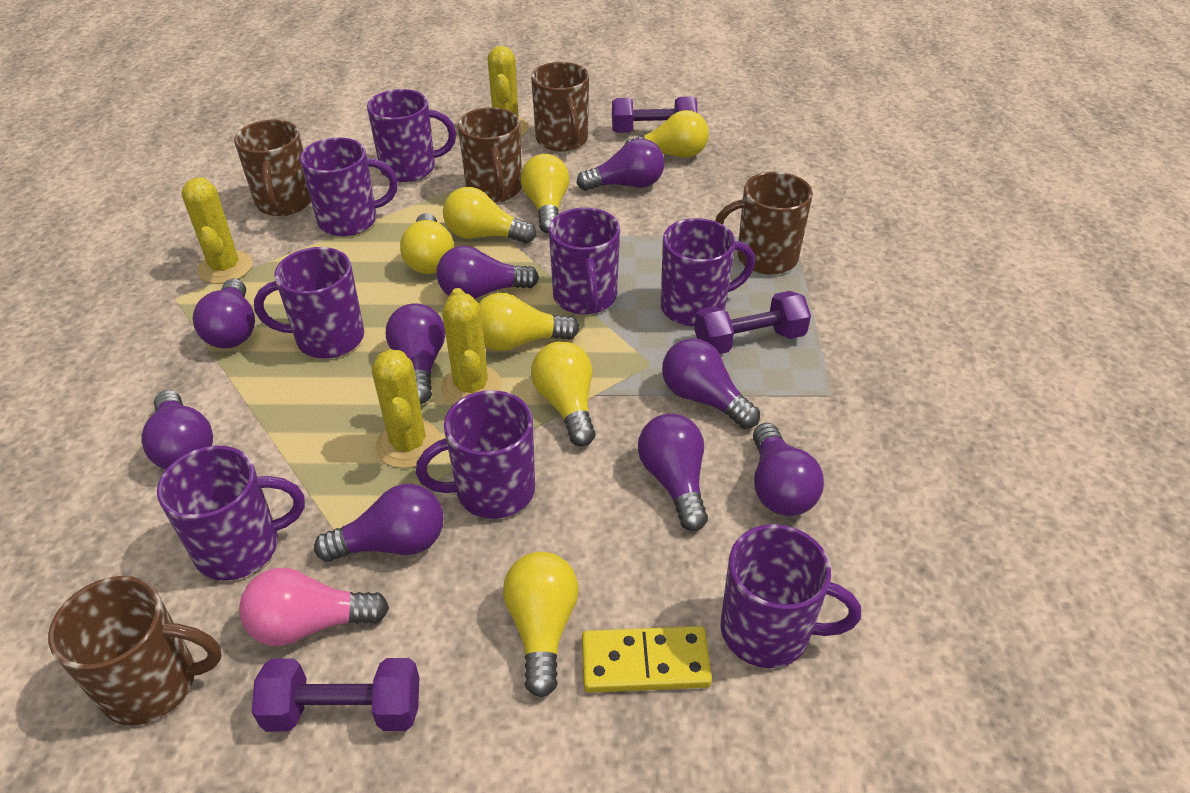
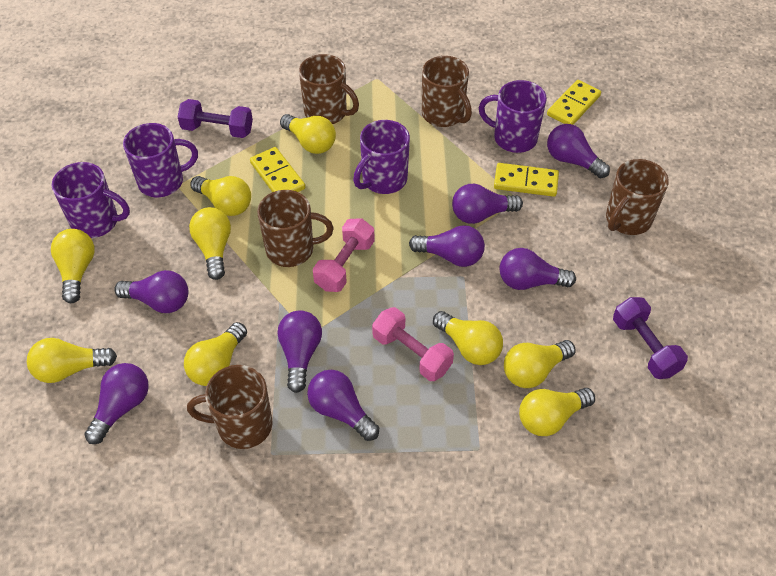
pink dumbbell: 0 -> 2
pink light bulb: 1 -> 0
purple dumbbell: 3 -> 2
purple light bulb: 9 -> 8
purple mug: 8 -> 4
yellow cactus: 4 -> 0
yellow domino: 1 -> 3
yellow light bulb: 7 -> 9

